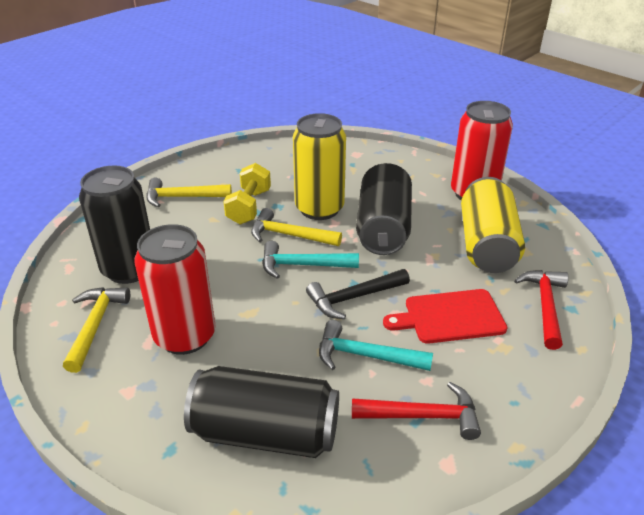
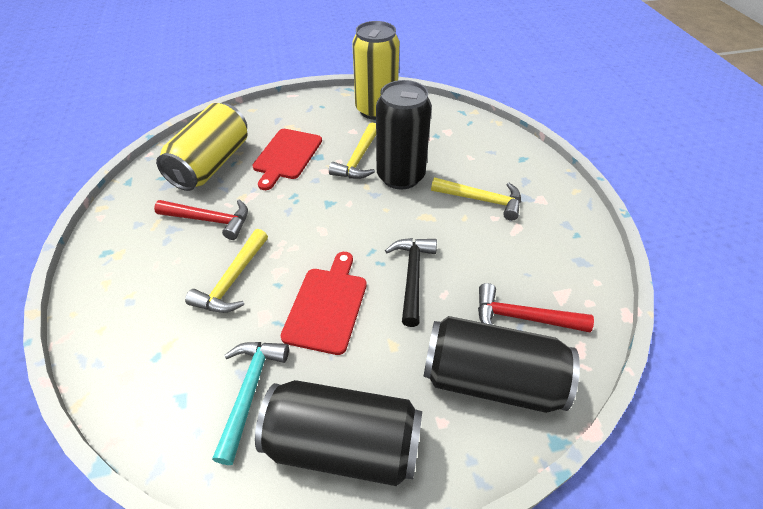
red can: 2 -> 0
red cutting board: 1 -> 2
turquoise hammer: 2 -> 1
yellow dumbbell: 1 -> 0

